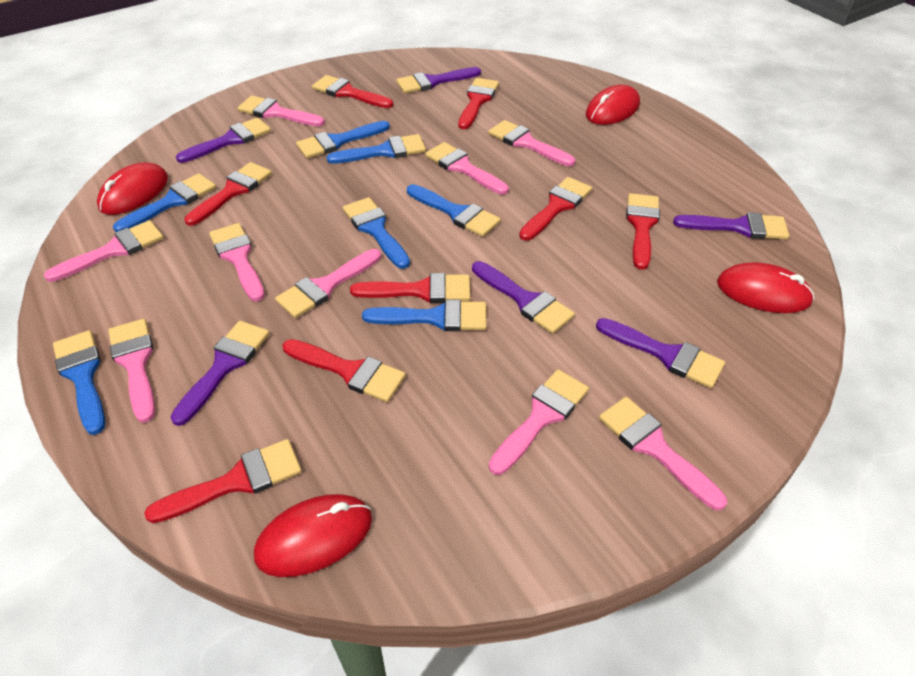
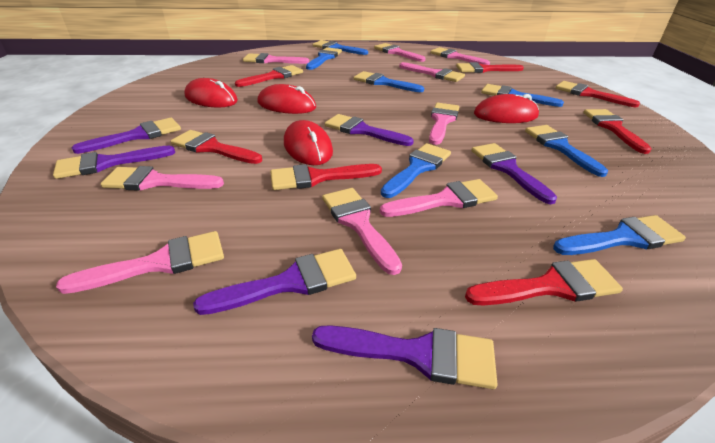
red brush: 8 -> 7

